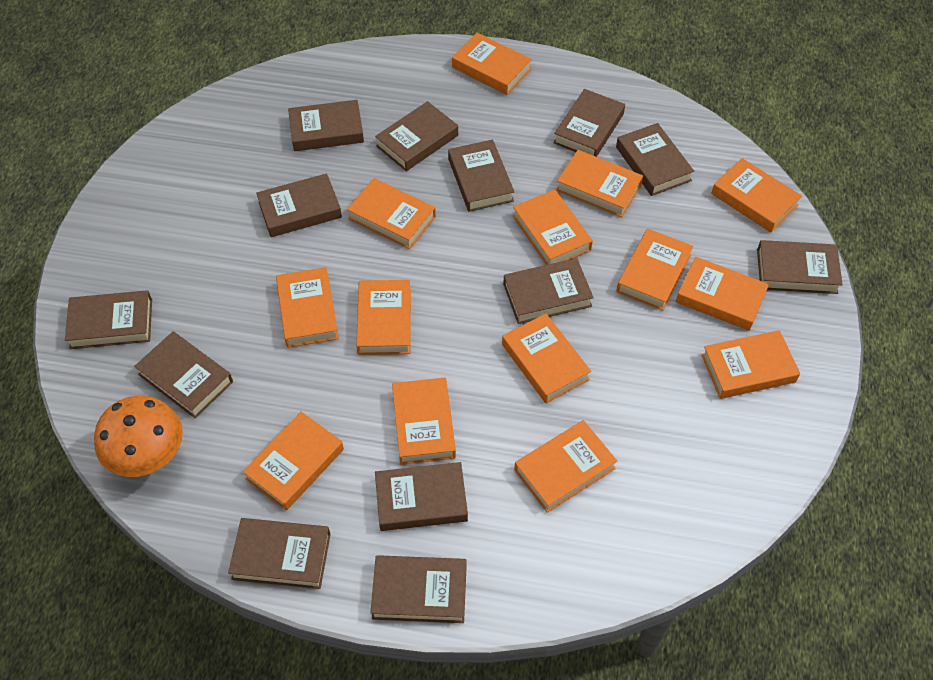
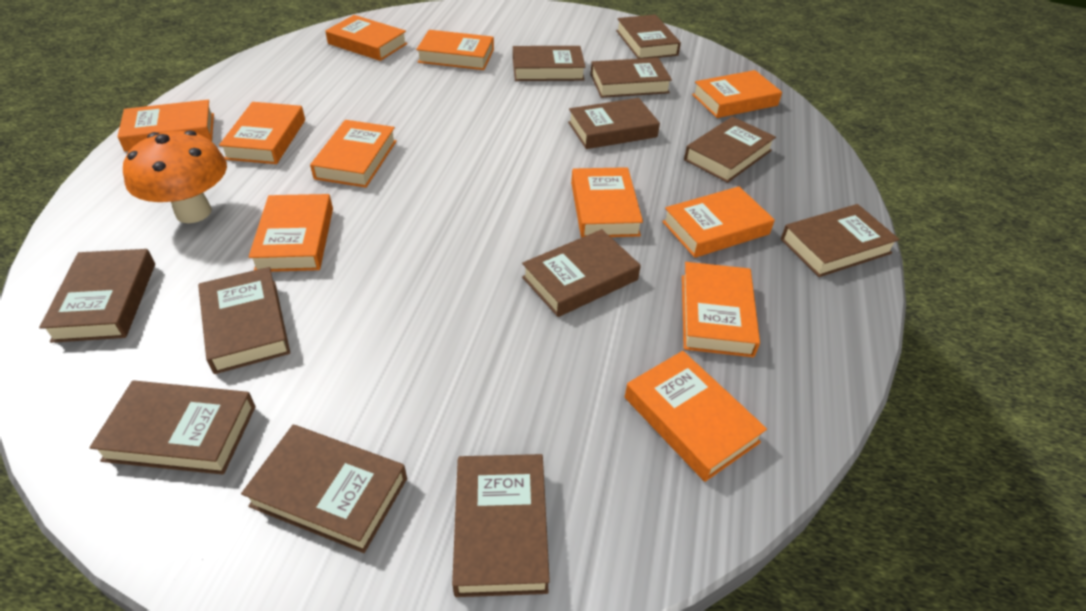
brown book: 13 -> 12
orange book: 14 -> 11

